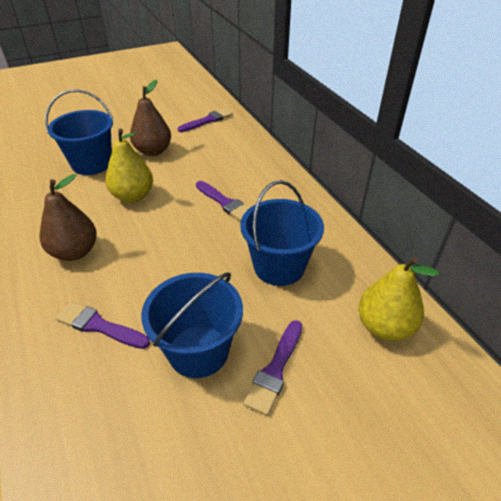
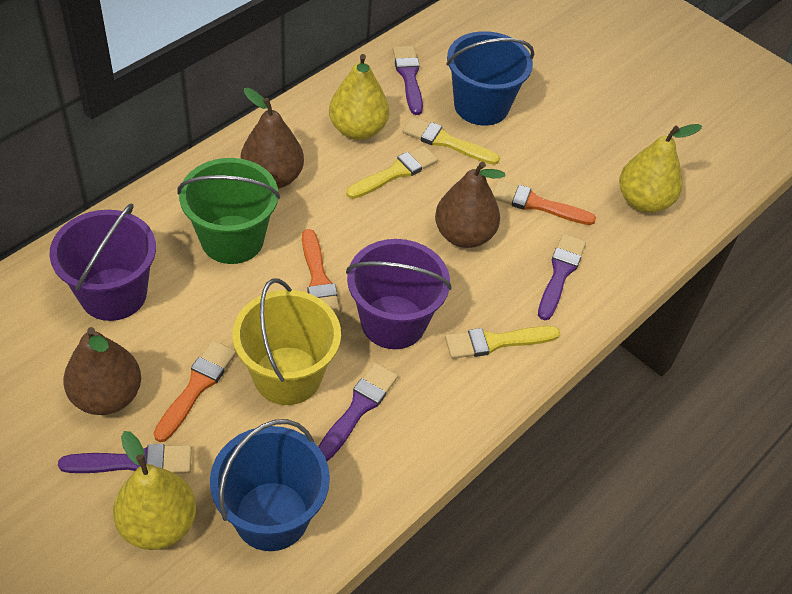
blue bucket: 3 -> 2
brown pear: 2 -> 3
green bucket: 0 -> 1
orange brush: 0 -> 3
purple bucket: 0 -> 2
yellow brush: 0 -> 3
yellow bucket: 0 -> 1
yellow pear: 2 -> 3

